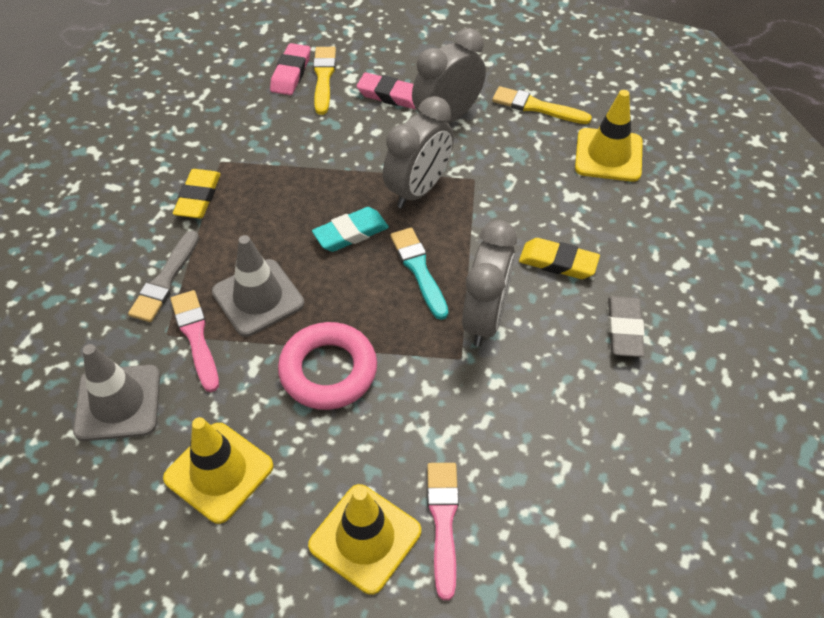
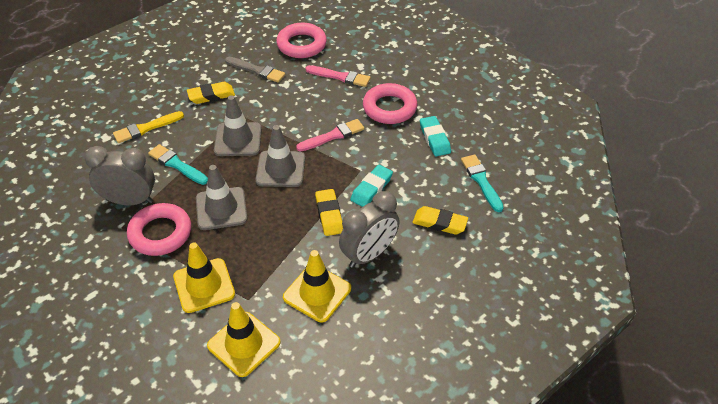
grey clock: 3 -> 2
grey eraser: 1 -> 0
grey traffic cone: 2 -> 3
pink eraser: 2 -> 0
pink ring: 1 -> 3
turquoise brush: 1 -> 2
turquoise eraser: 1 -> 2
yellow brush: 2 -> 1
yellow eraser: 2 -> 3

